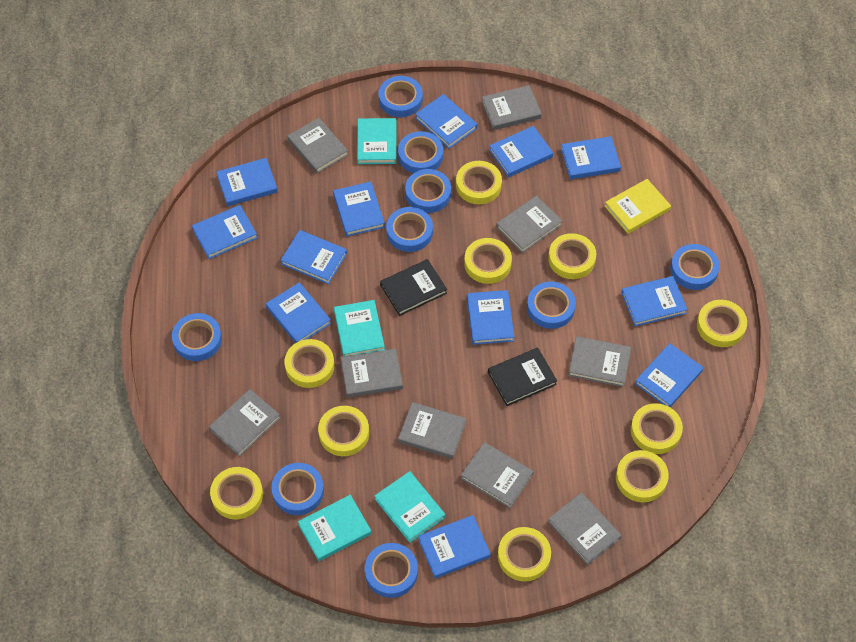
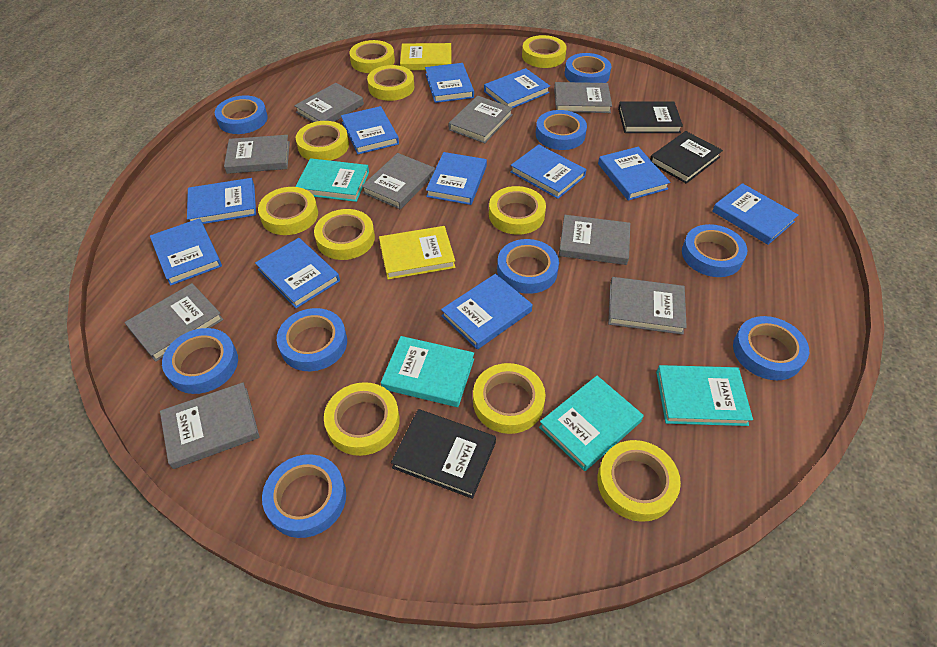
black book: 2 -> 3
blue book: 12 -> 11
yellow book: 1 -> 2

